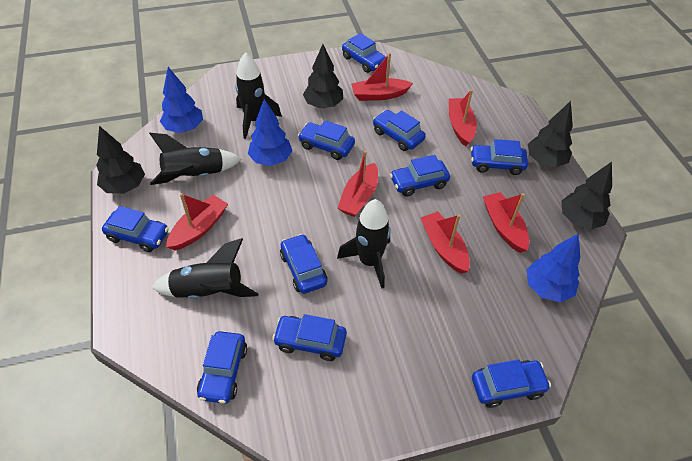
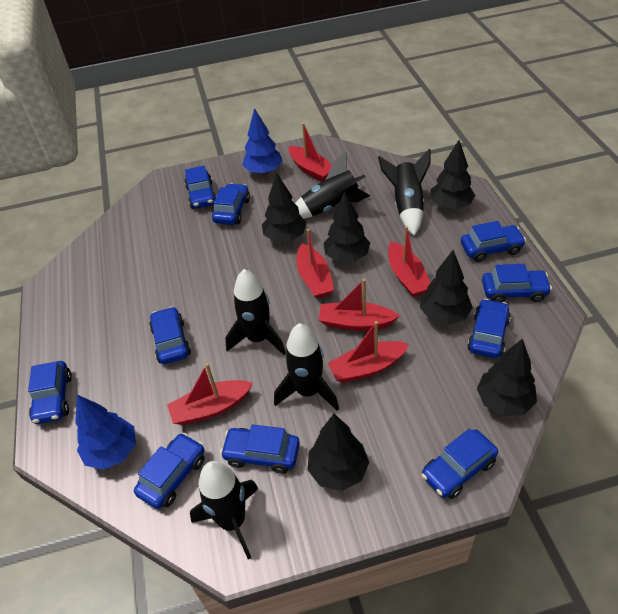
black rocket: 4 -> 5
black tree: 4 -> 6
blue tree: 3 -> 2

